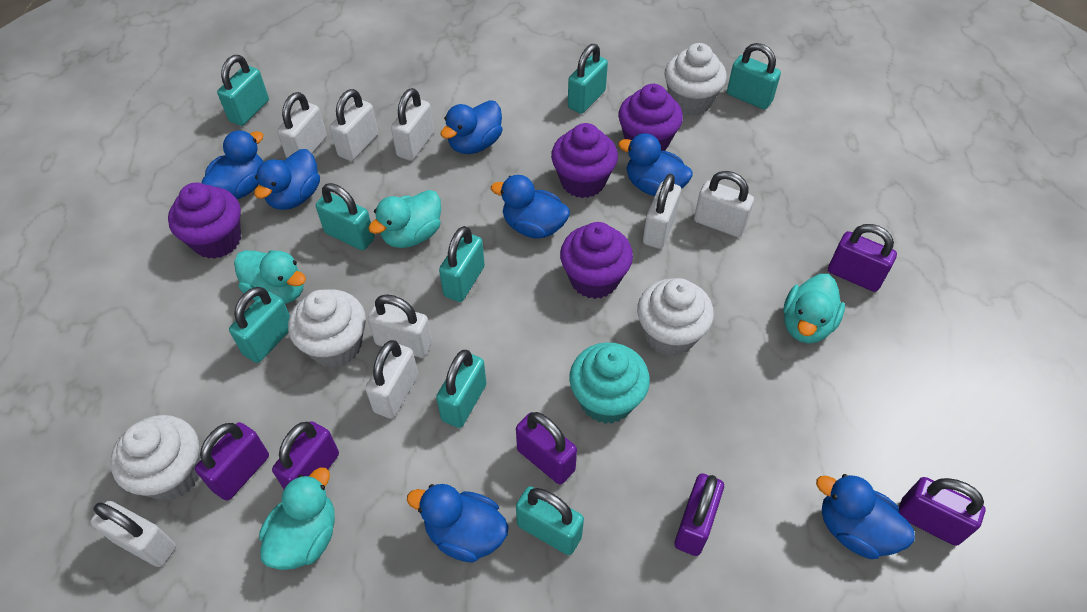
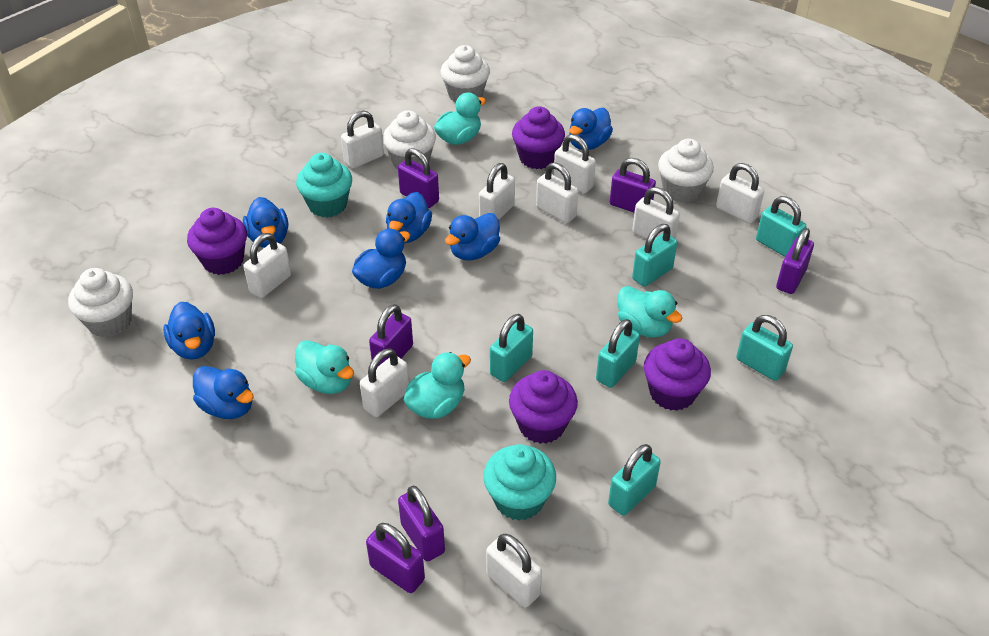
turquoise cupcake: 1 -> 2
turquoise padlock: 8 -> 6
white padlock: 8 -> 9

